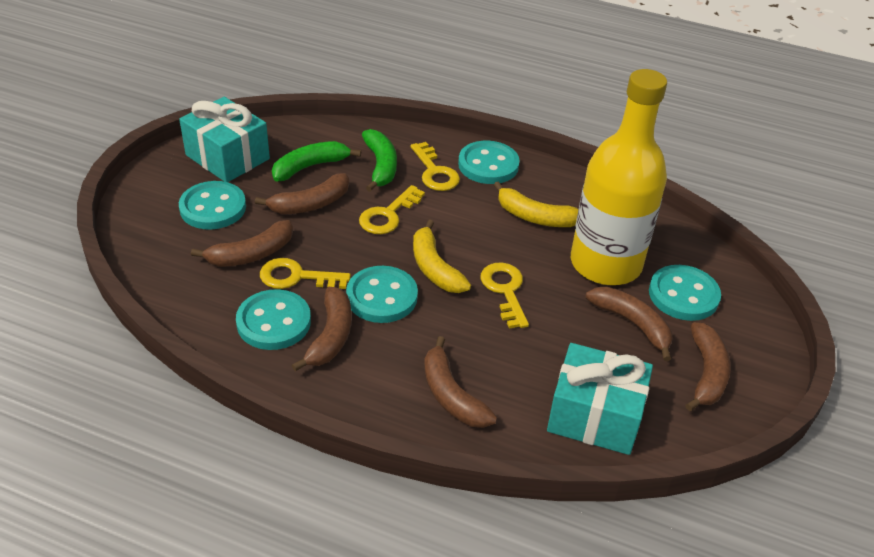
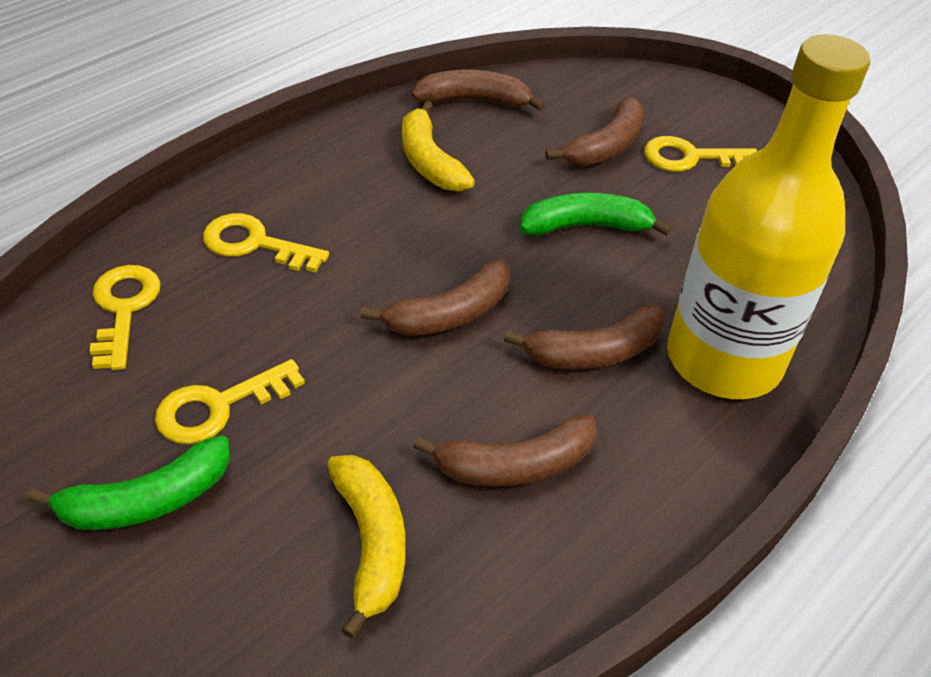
brown banana: 6 -> 5
turquoise button: 5 -> 0
turquoise gift: 2 -> 0

